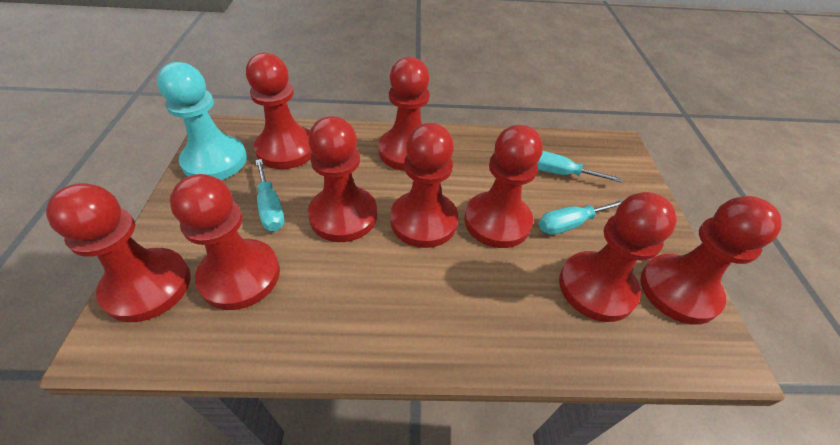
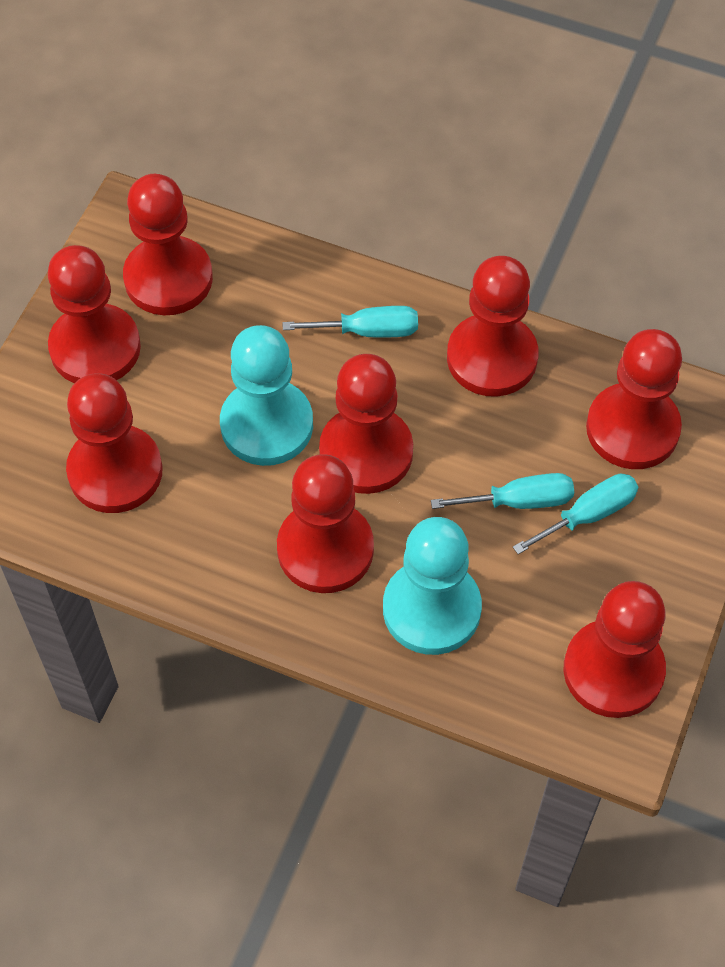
red pawn: 9 -> 8
turquoise pawn: 1 -> 2

